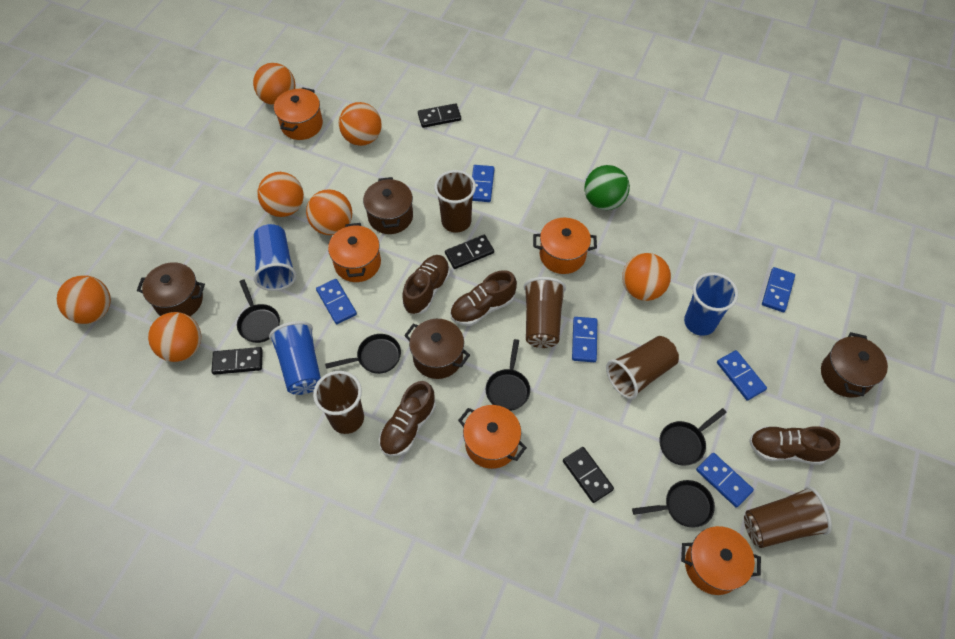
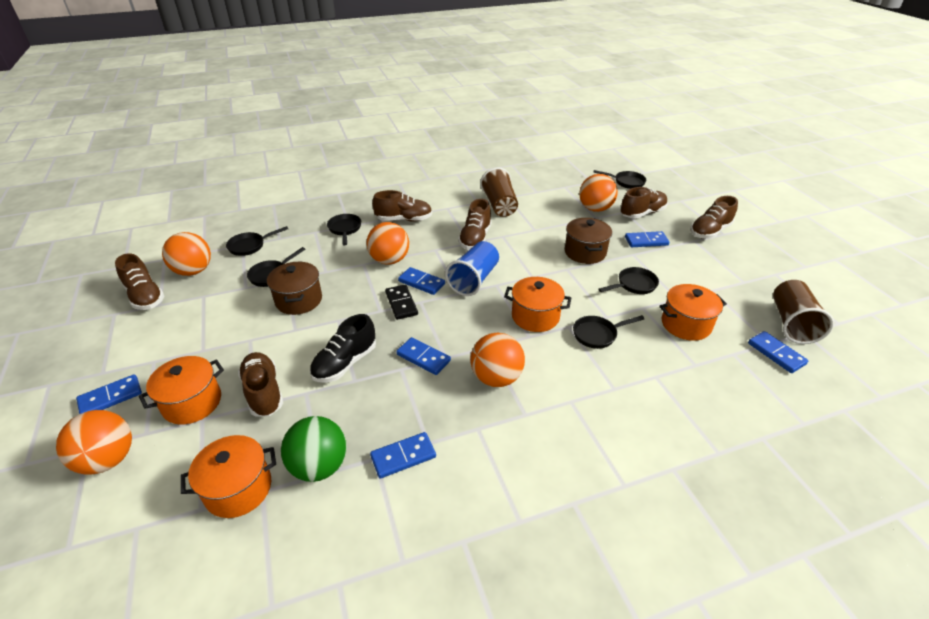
black domino: 4 -> 1
black pan: 5 -> 6
black shoe: 0 -> 1
blue cup: 3 -> 1
brown cup: 5 -> 2
brown pot: 4 -> 2
brown shoe: 4 -> 6
orange ball: 7 -> 5
orange pot: 5 -> 4

